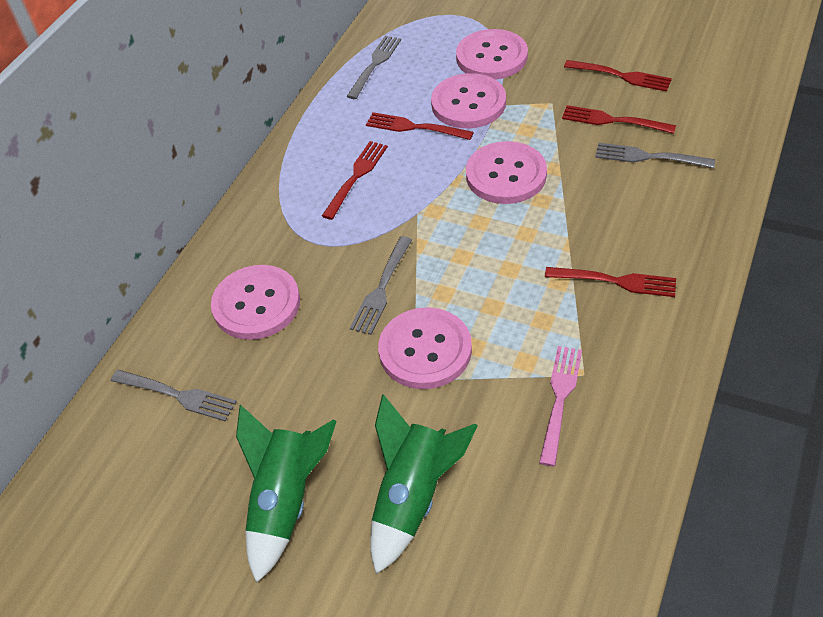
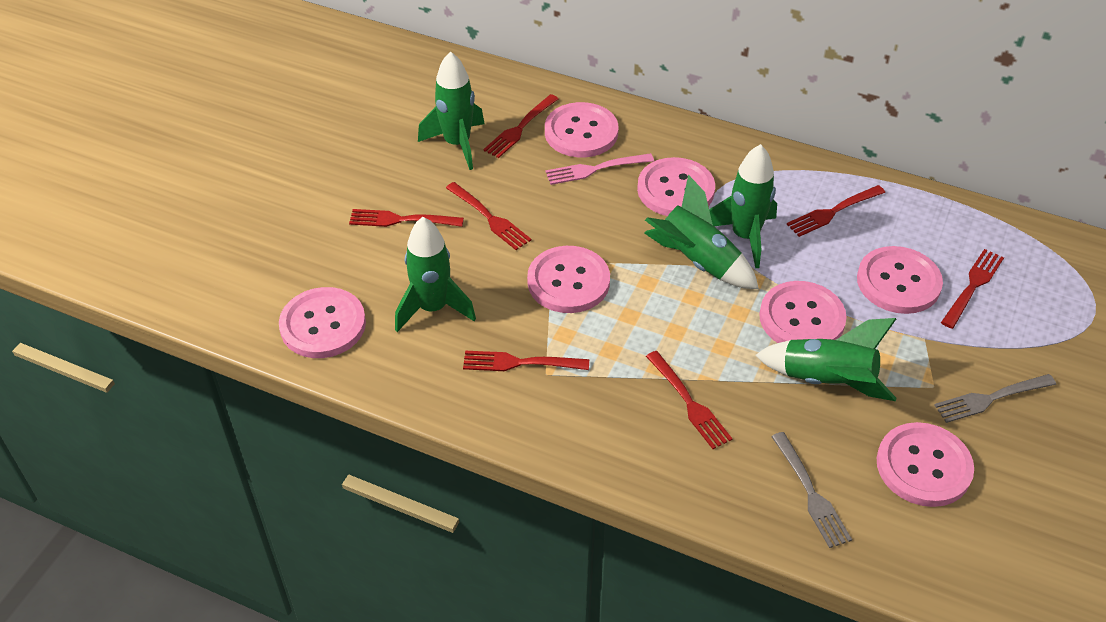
green rocket: 2 -> 5
grey fork: 4 -> 2
pink button: 5 -> 7
red fork: 5 -> 7

